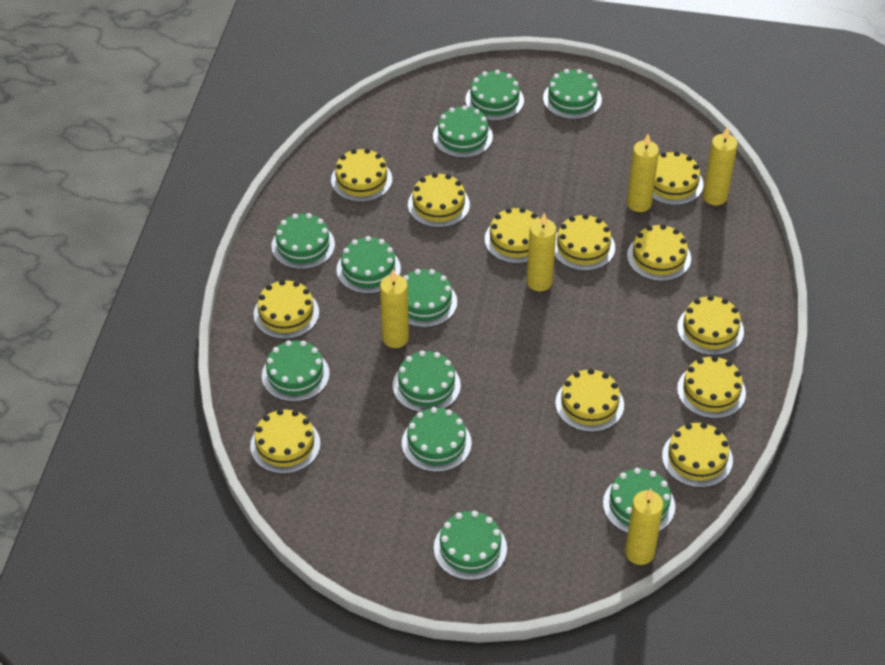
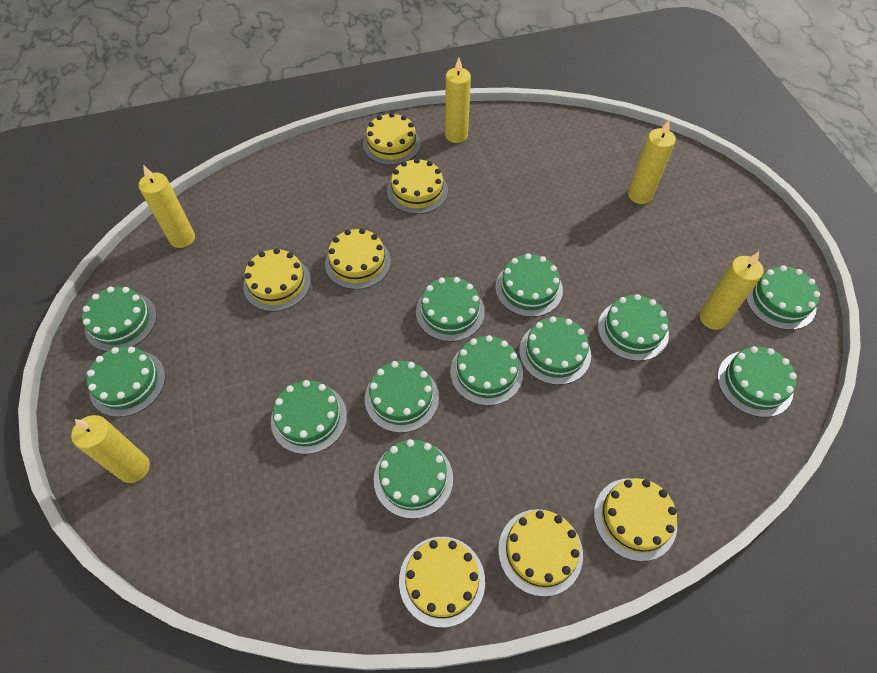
green cake: 11 -> 12
yellow cake: 12 -> 7

